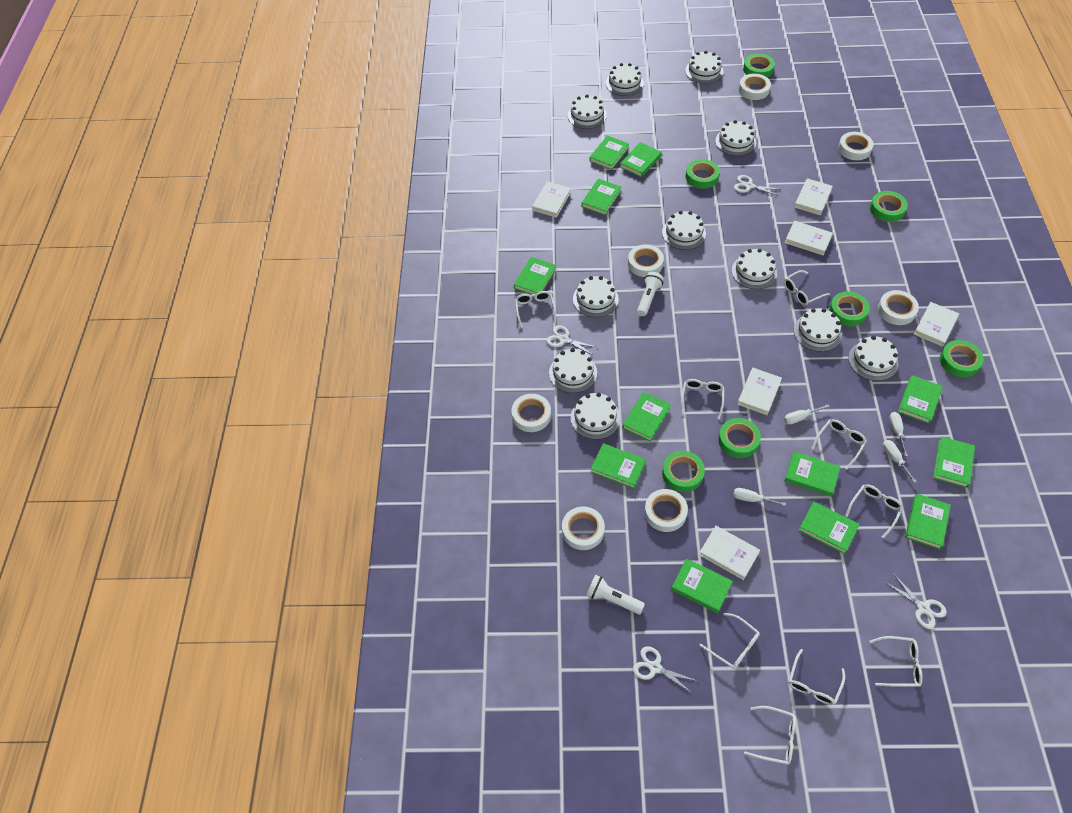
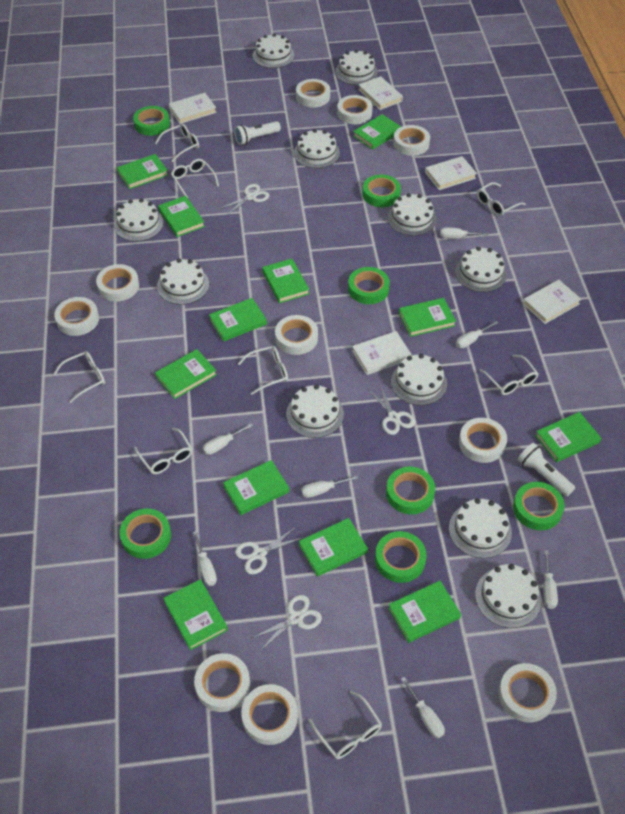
white book: 6 -> 5
white glasses: 9 -> 8
white screwdriver: 4 -> 7
white tape: 7 -> 10

